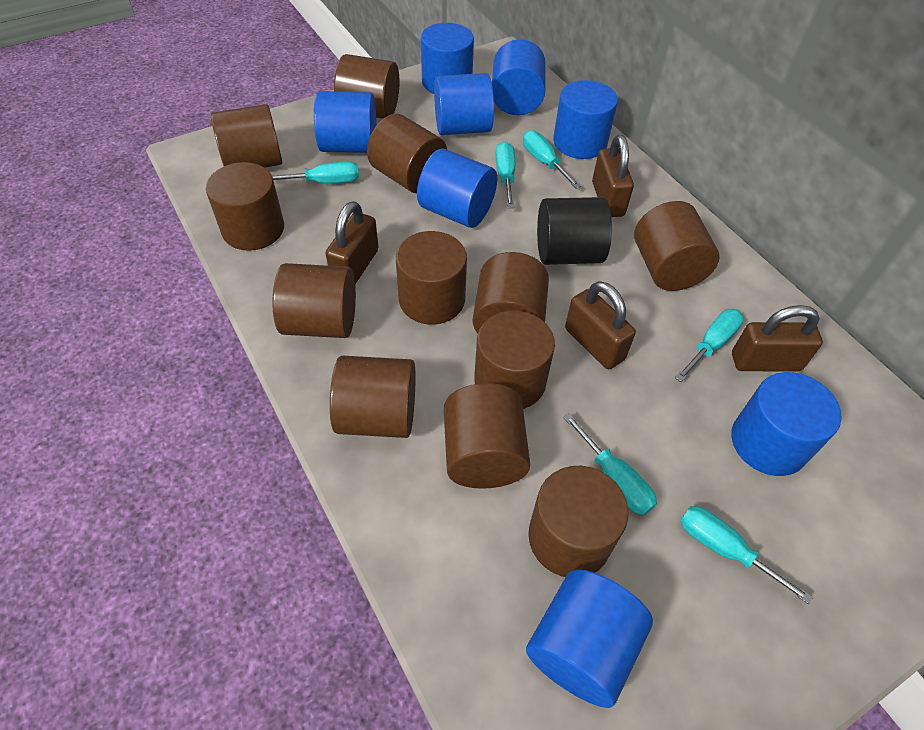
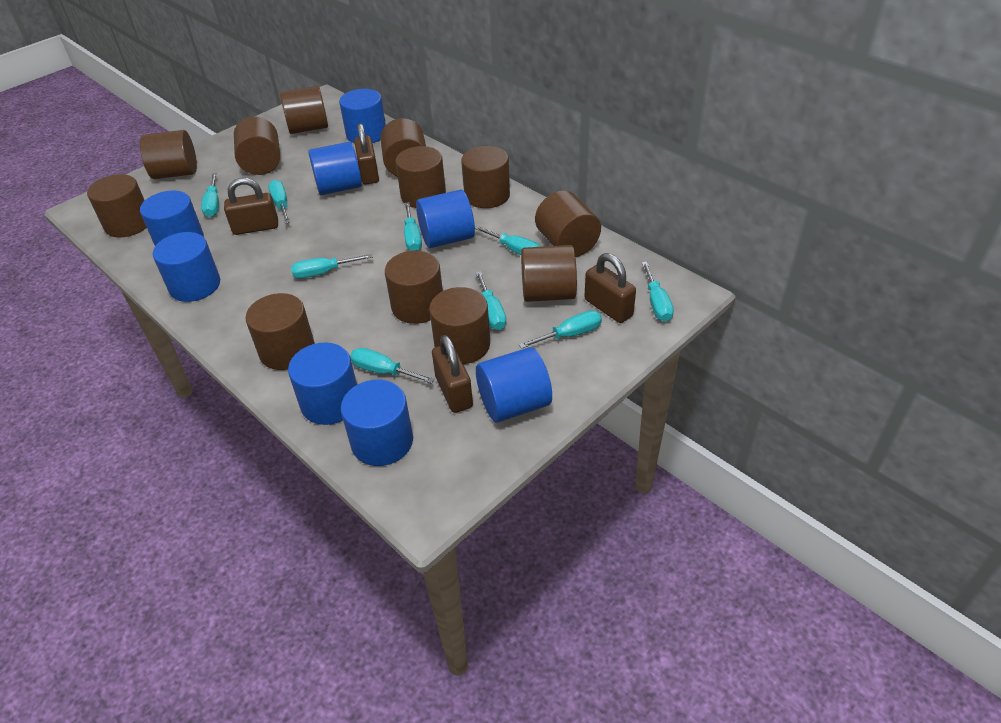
black cylinder: 1 -> 0
turquoise screwdriver: 6 -> 9

